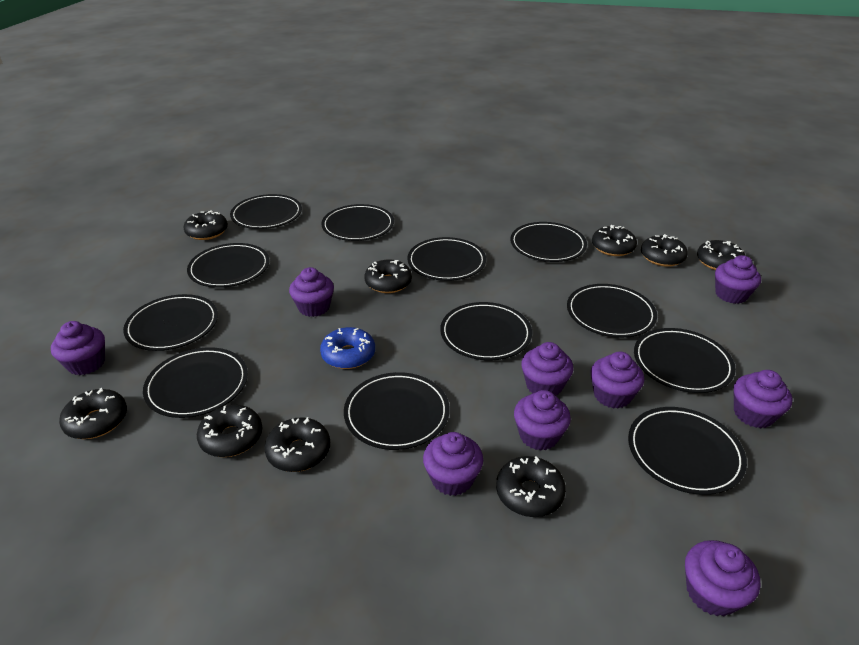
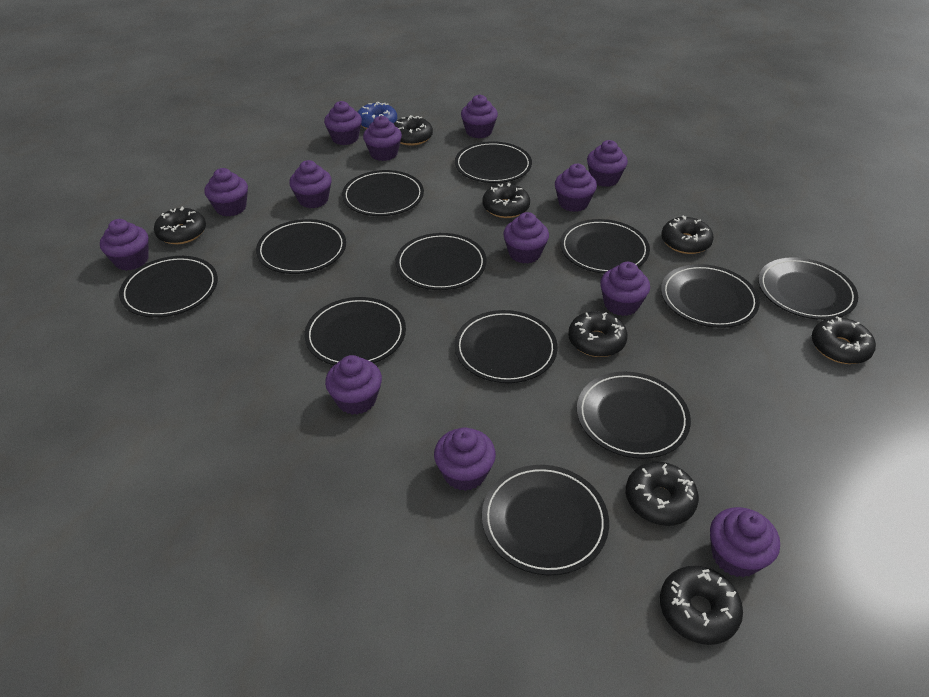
black donut: 9 -> 8
purple cupcake: 9 -> 13

